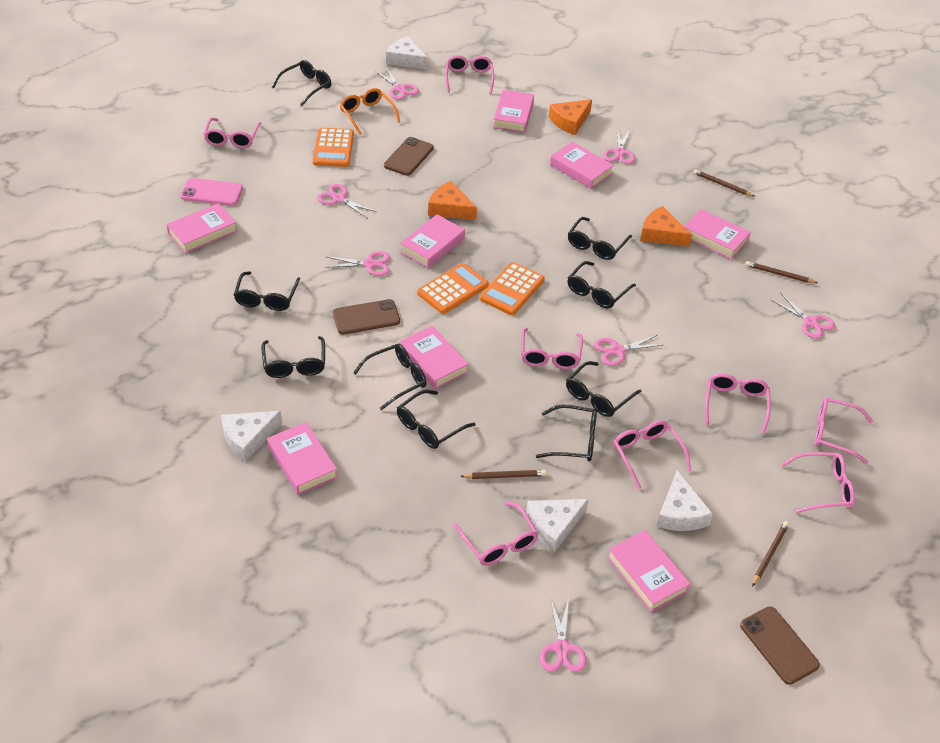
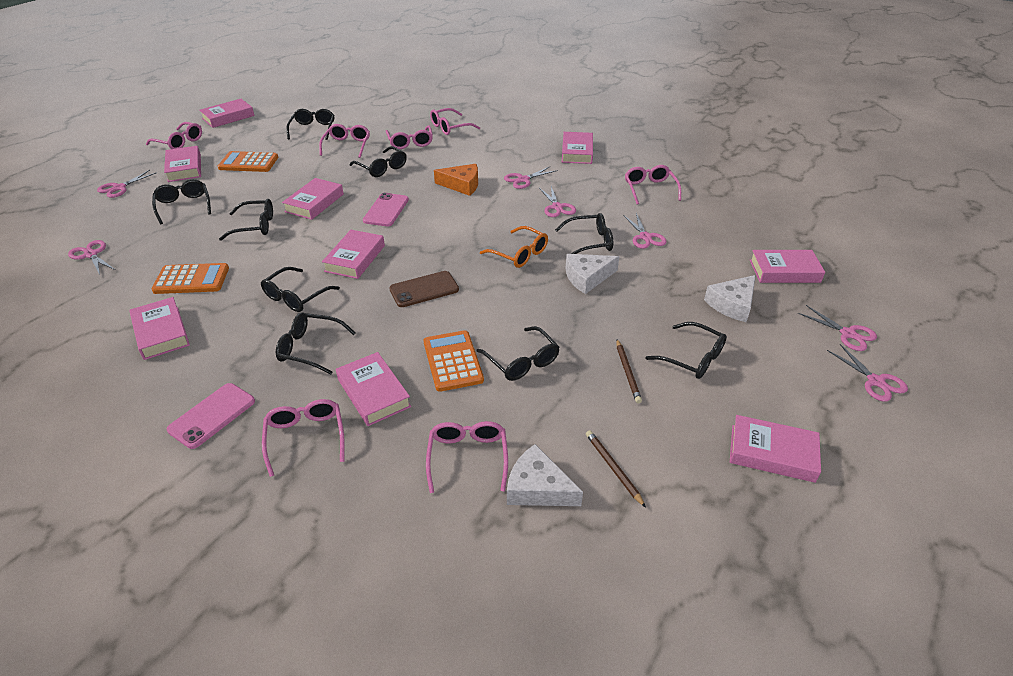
brown pencil: 4 -> 2
brown phone: 3 -> 1
orange cheese: 3 -> 1
pink book: 8 -> 9
pink glasses: 8 -> 7
pink phone: 1 -> 2
white cheese: 4 -> 3

